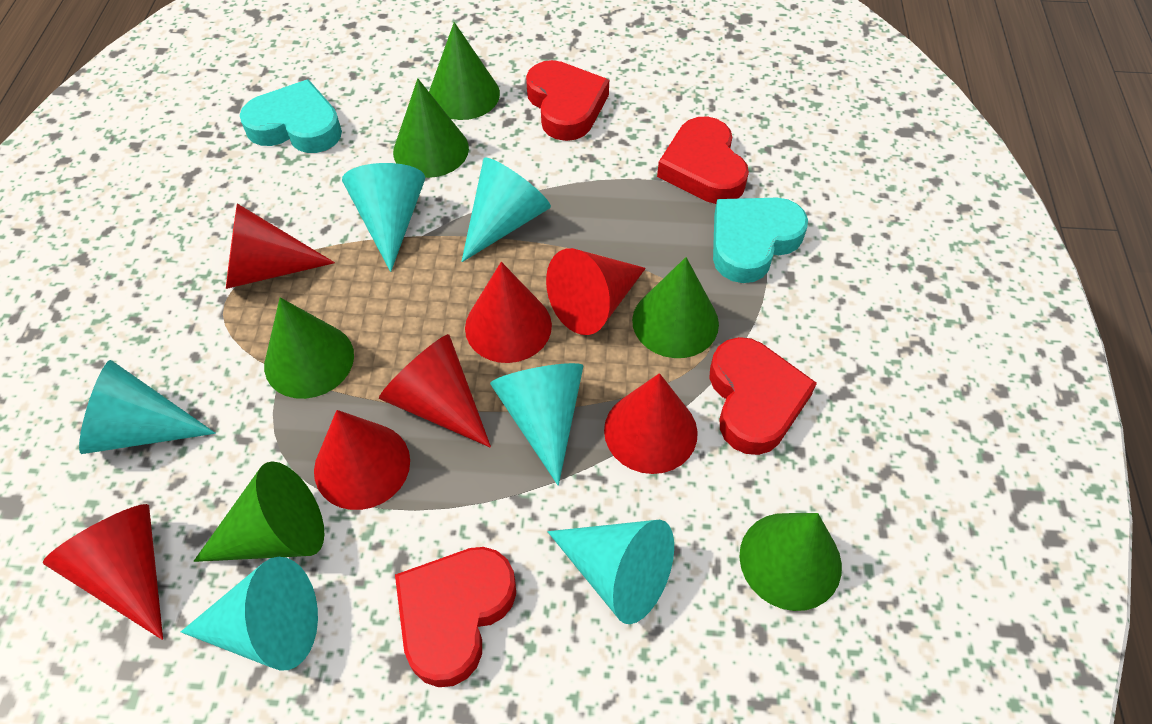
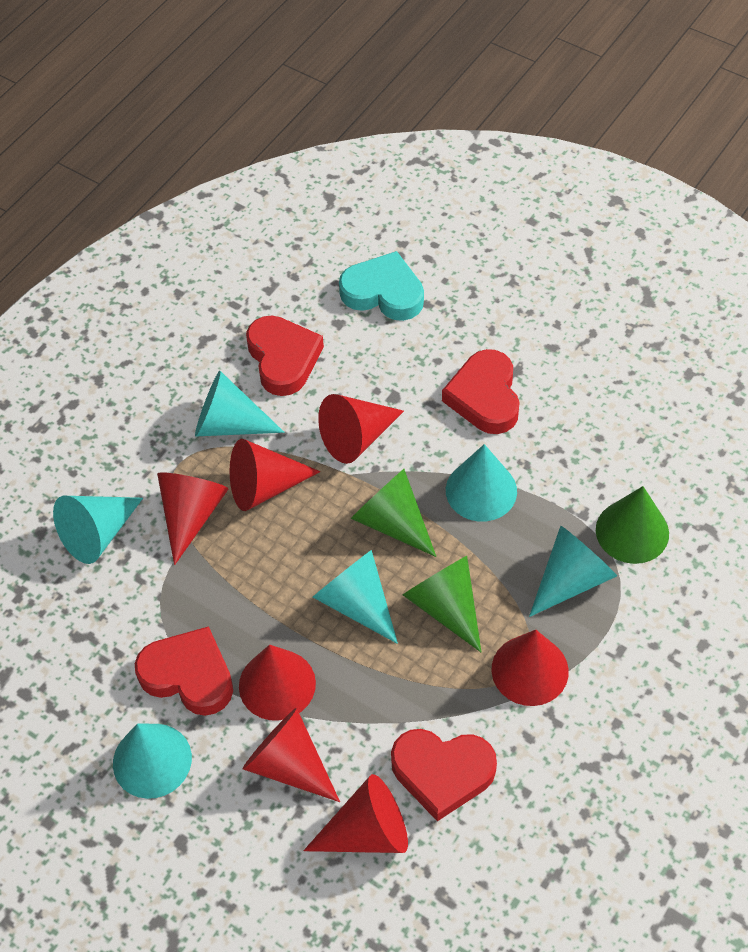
green cone: 6 -> 3
turquoise heart: 2 -> 1

